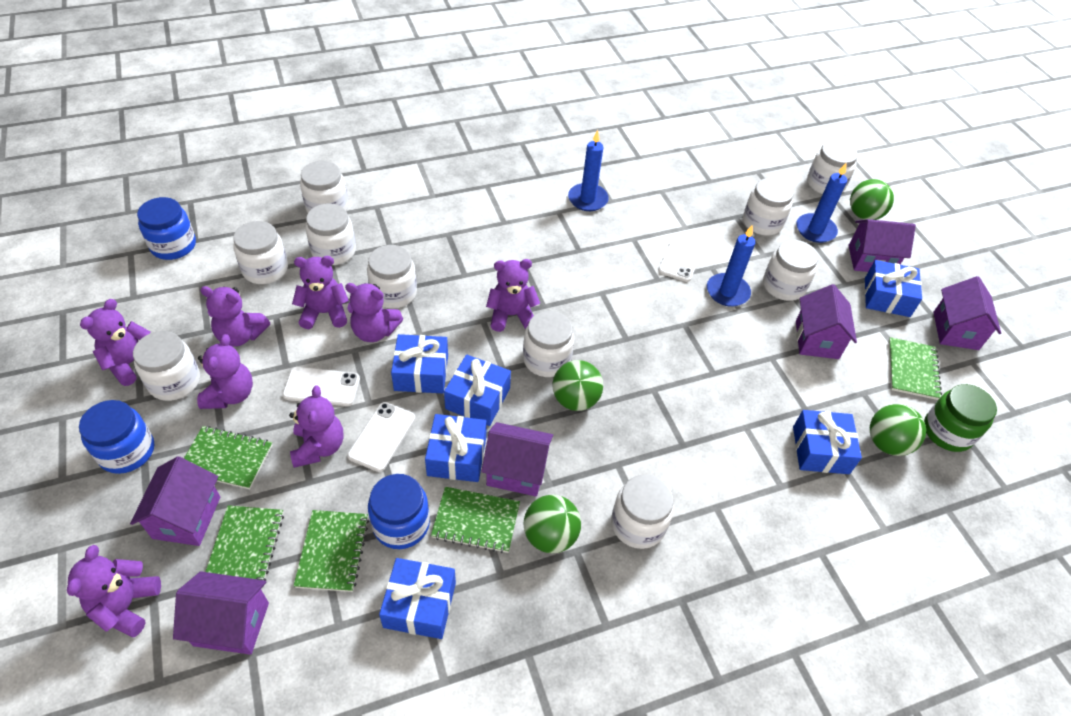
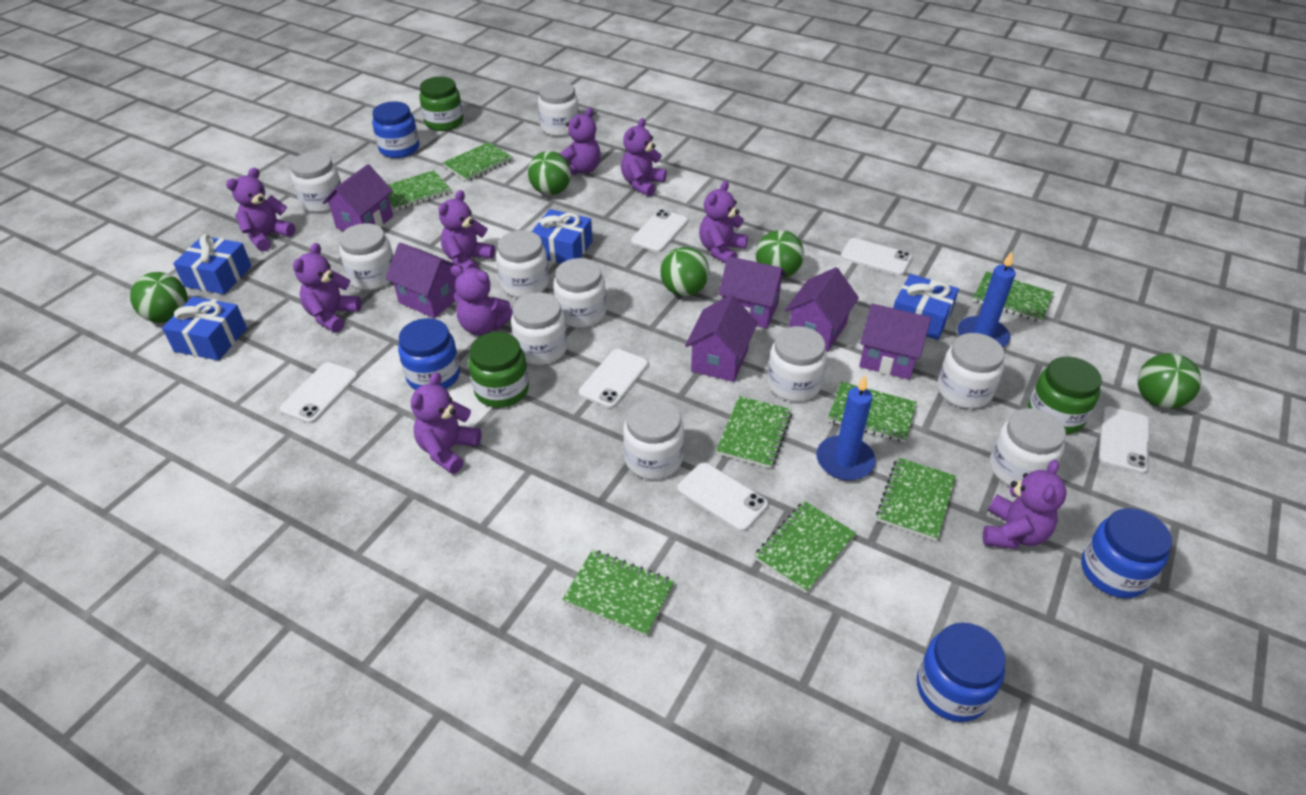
blue candle: 3 -> 2
blue gift: 6 -> 4
blue jar: 3 -> 4
green ball: 4 -> 5
green jar: 1 -> 3
green notebook: 5 -> 8
purple teddy bear: 8 -> 9
white phone: 3 -> 6

